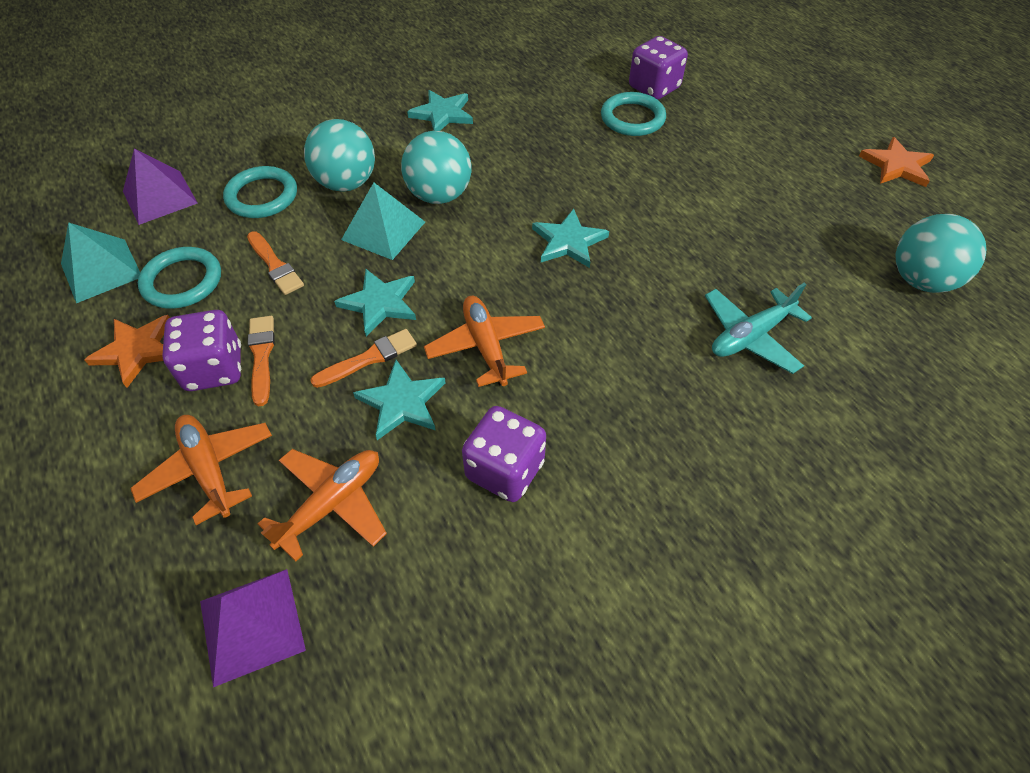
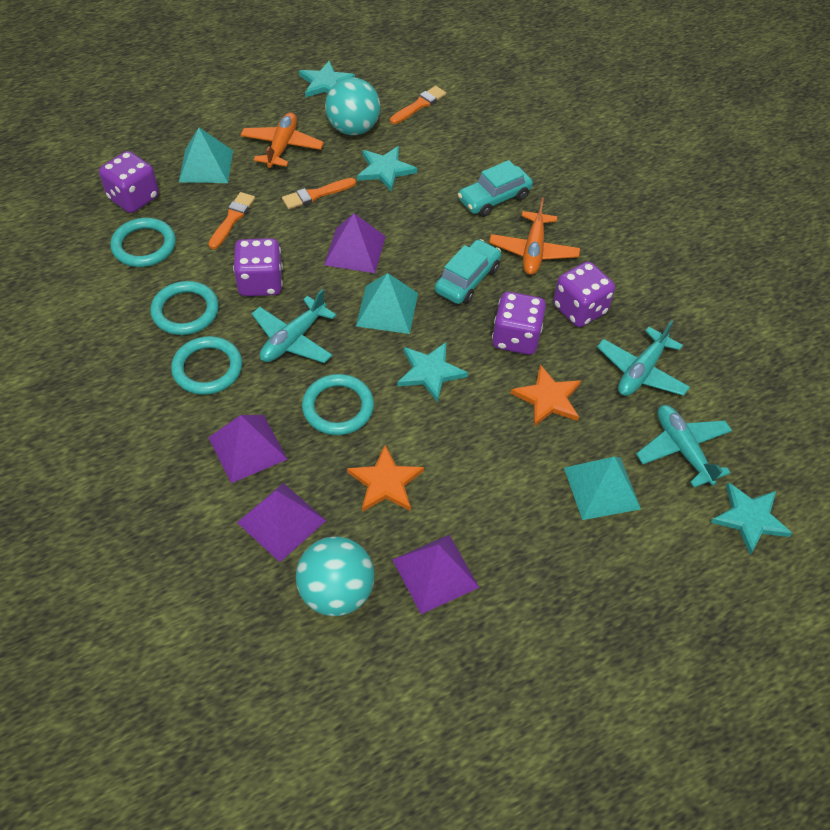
orange plane: 3 -> 2
purple dice: 3 -> 4
purple pyramid: 2 -> 4
turquoise ball: 3 -> 2
turquoise car: 0 -> 2
turquoise plane: 1 -> 3
turquoise pyramid: 2 -> 3
turquoise ring: 3 -> 4

